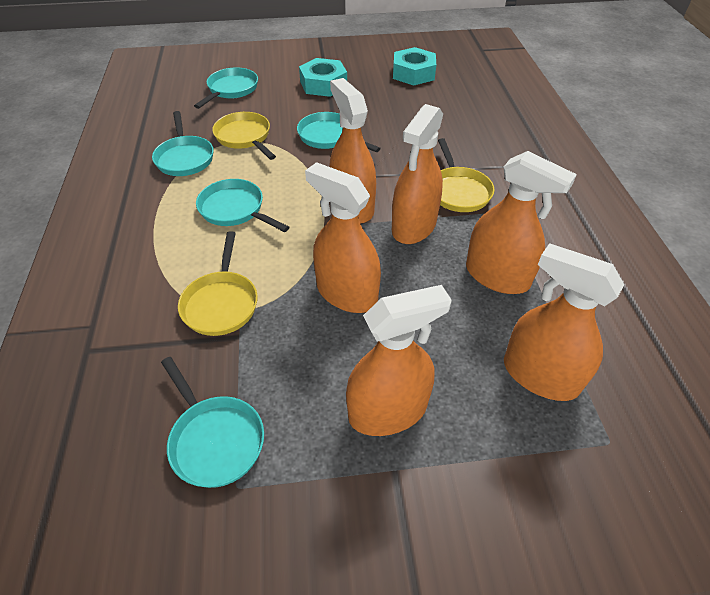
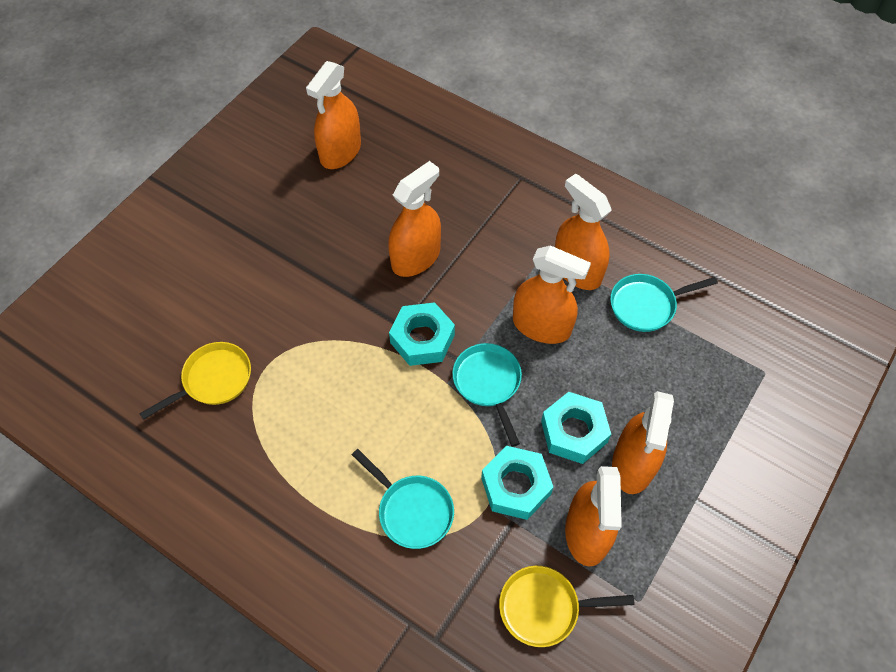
turquoise nut: 2 -> 3
turquoise pan: 5 -> 3
yellow pan: 3 -> 2

